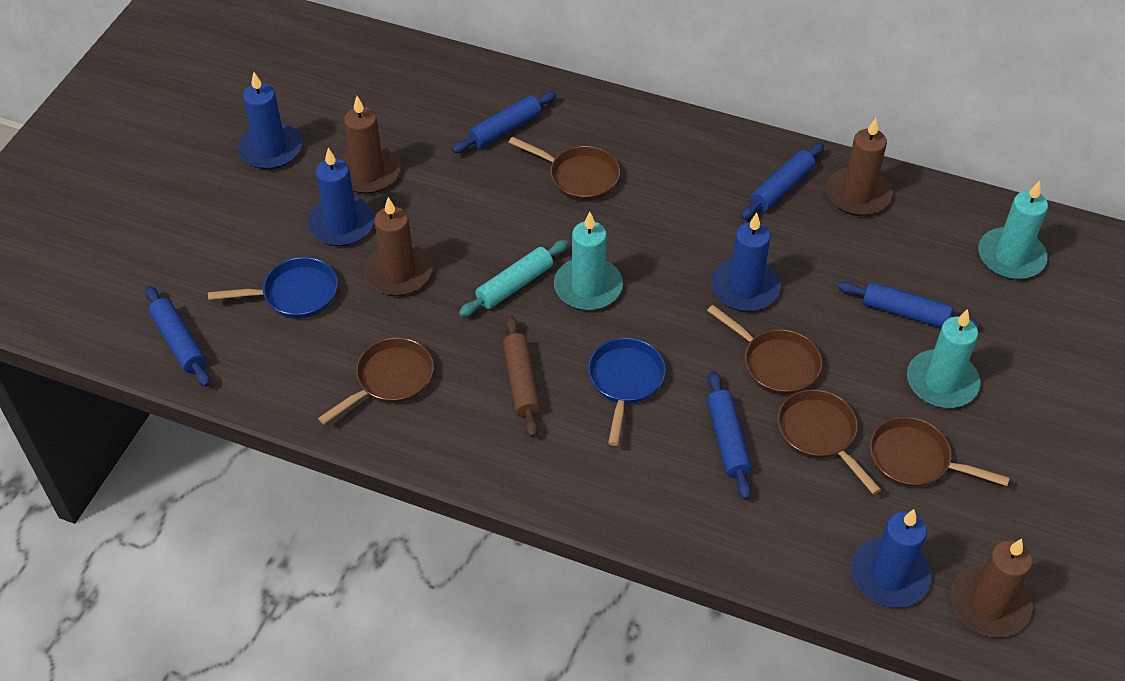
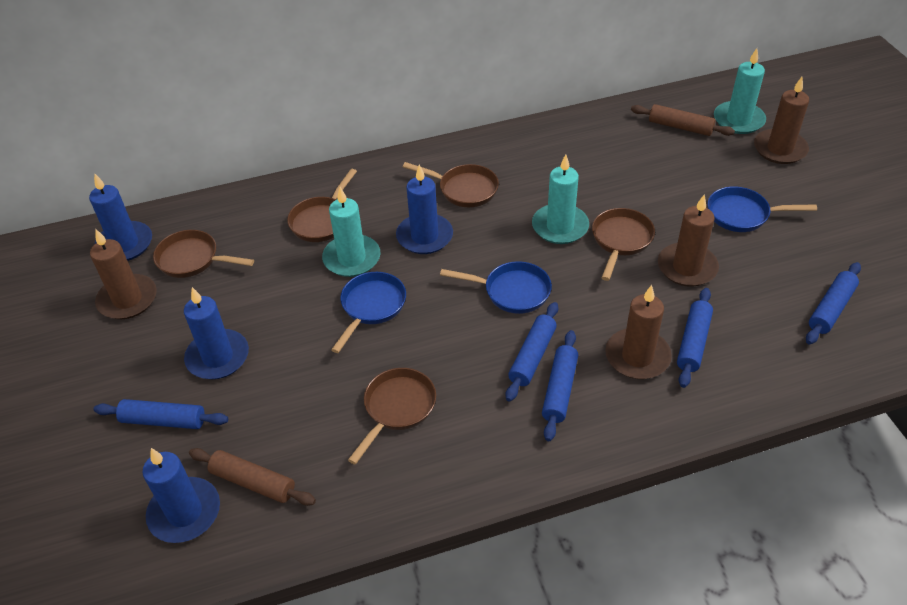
blue pan: 2 -> 3
brown rolling pin: 1 -> 2
turquoise rolling pin: 1 -> 0

